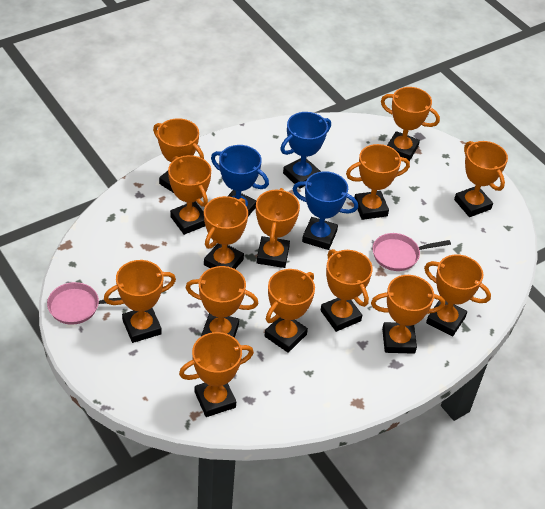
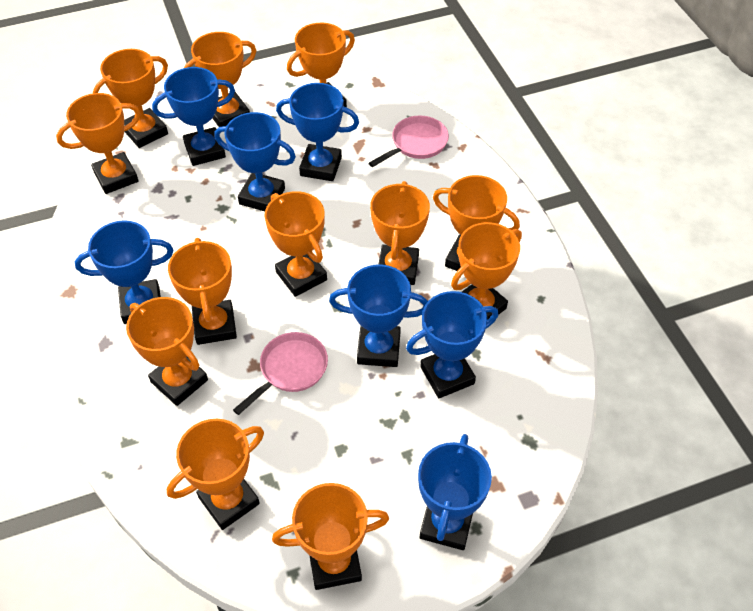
blue trophy: 3 -> 7
orange trophy: 14 -> 12

